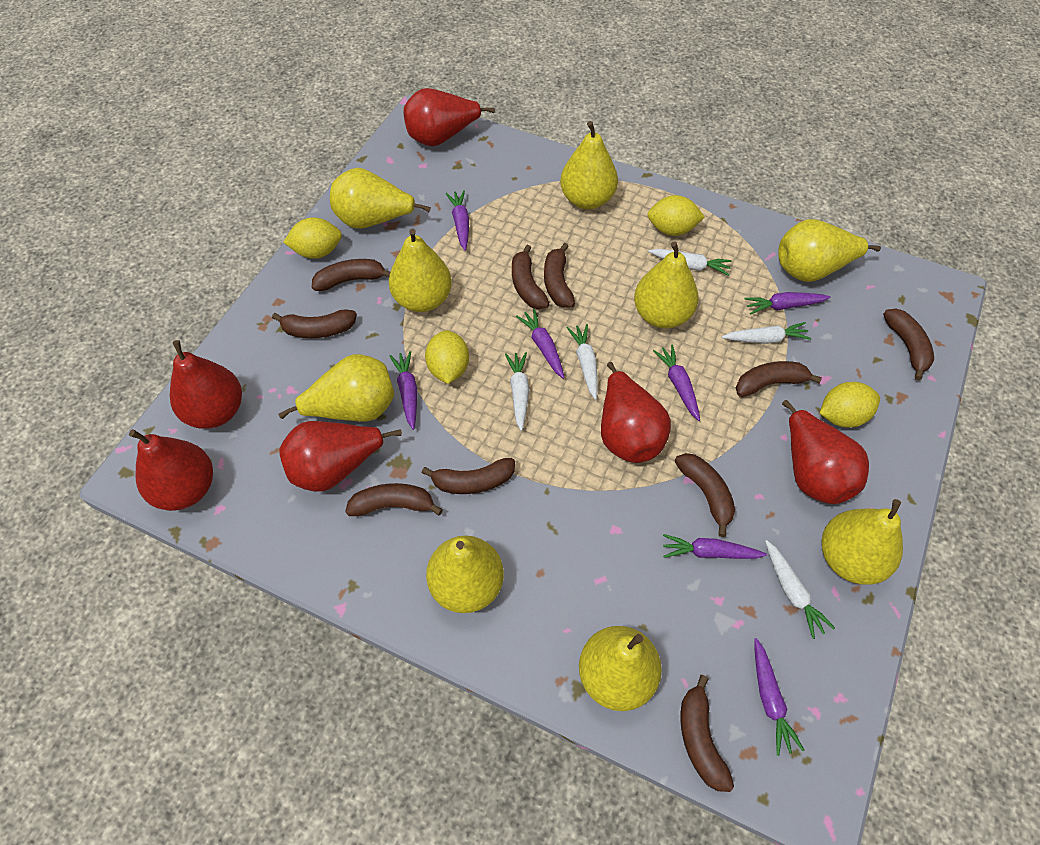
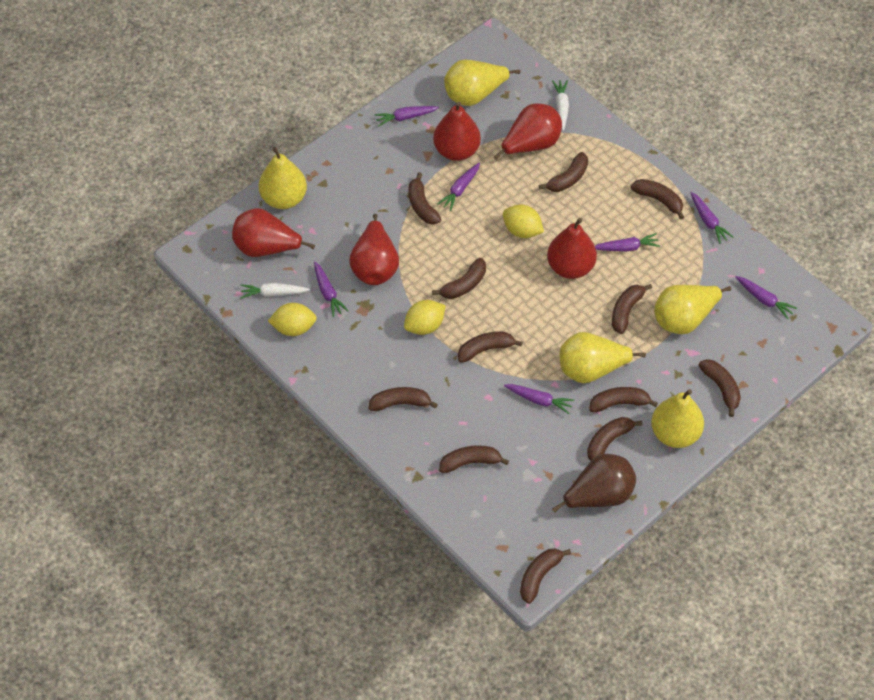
brown banana: 10 -> 12
brown pear: 0 -> 1
red pear: 6 -> 5
white carrot: 5 -> 2
yellow lemon: 4 -> 3
yellow pear: 9 -> 5

